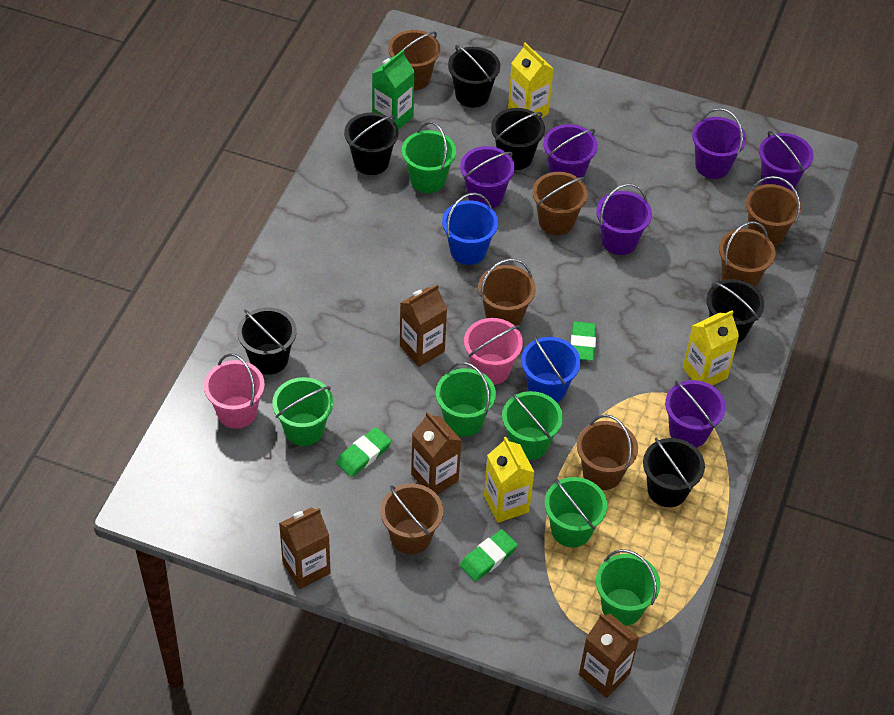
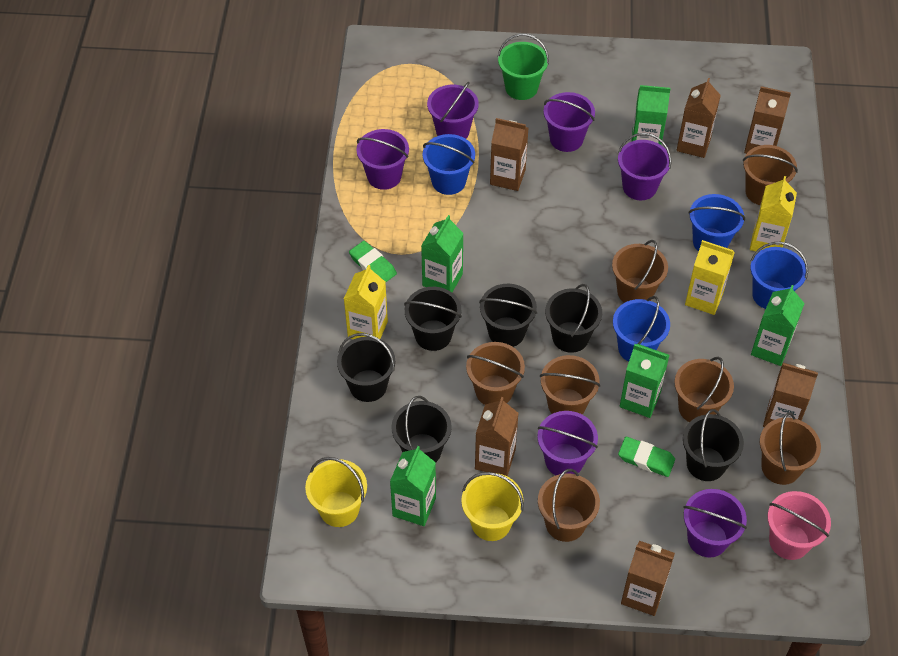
blue bucket: 2 -> 4
brown carton: 4 -> 6
green bucket: 6 -> 1
green carton: 1 -> 5
green eraser: 3 -> 2
pink bucket: 2 -> 1
yellow bucket: 0 -> 2

